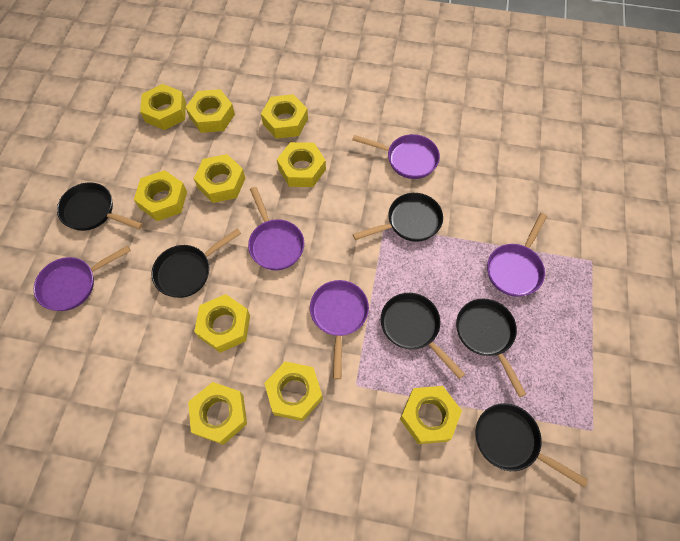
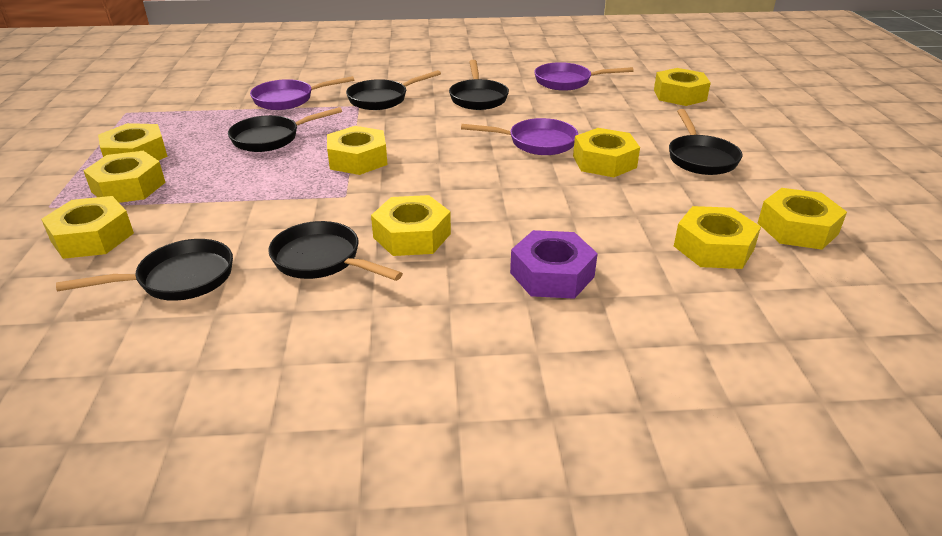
purple nut: 0 -> 1
purple pan: 5 -> 3
yellow nut: 10 -> 9

